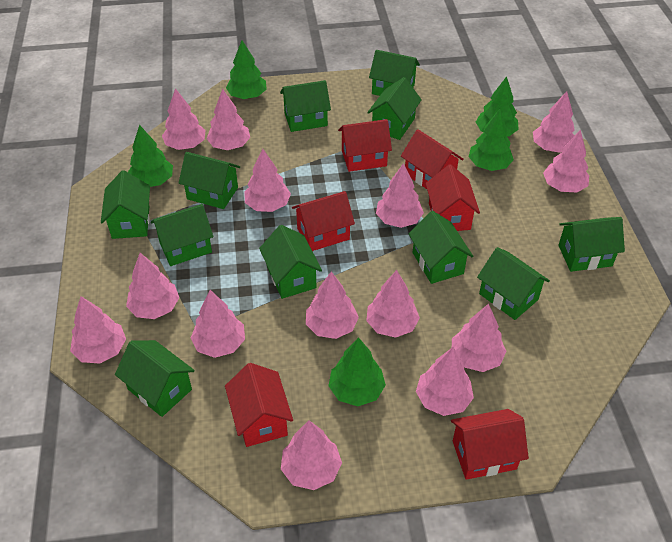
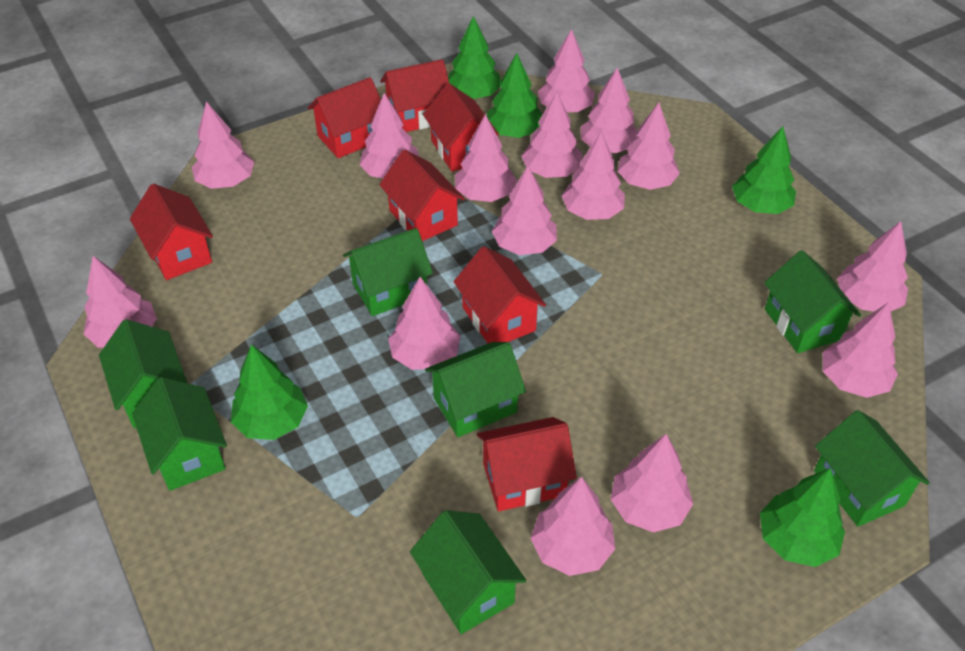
green house: 11 -> 7
pink tree: 14 -> 15
red house: 6 -> 7

